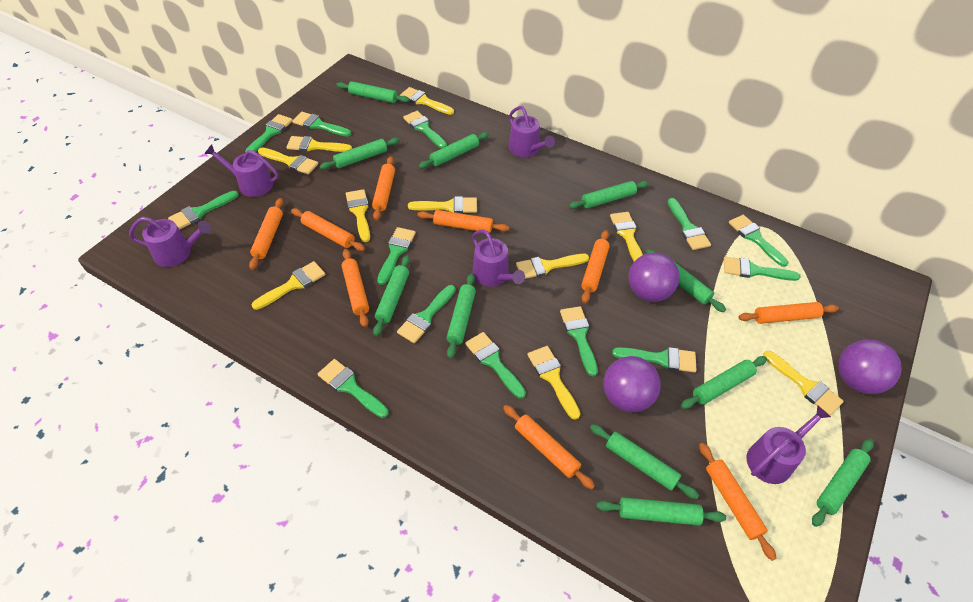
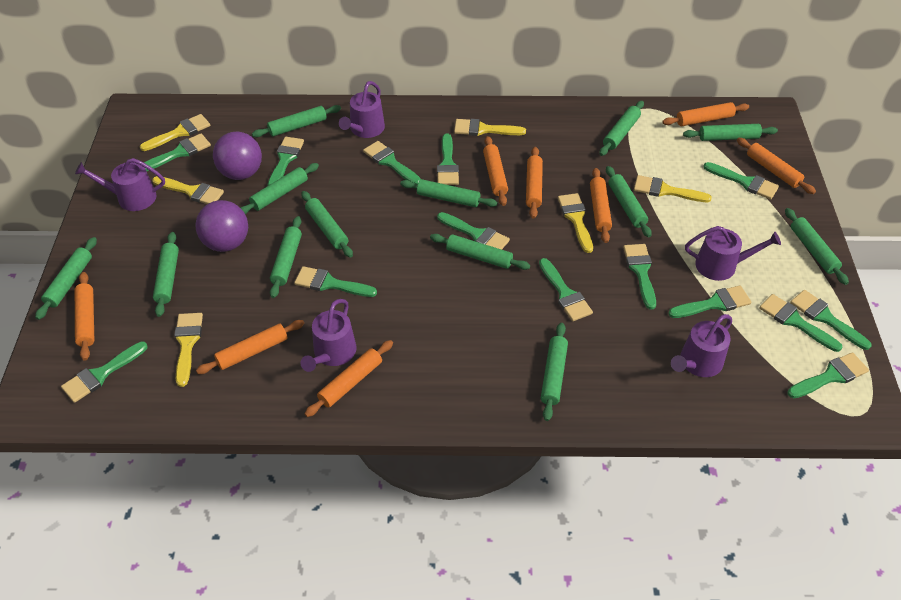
green brush: 13 -> 14
green rolling pin: 11 -> 13
orange rolling pin: 9 -> 8
purple ball: 3 -> 2
yellow brush: 10 -> 6

